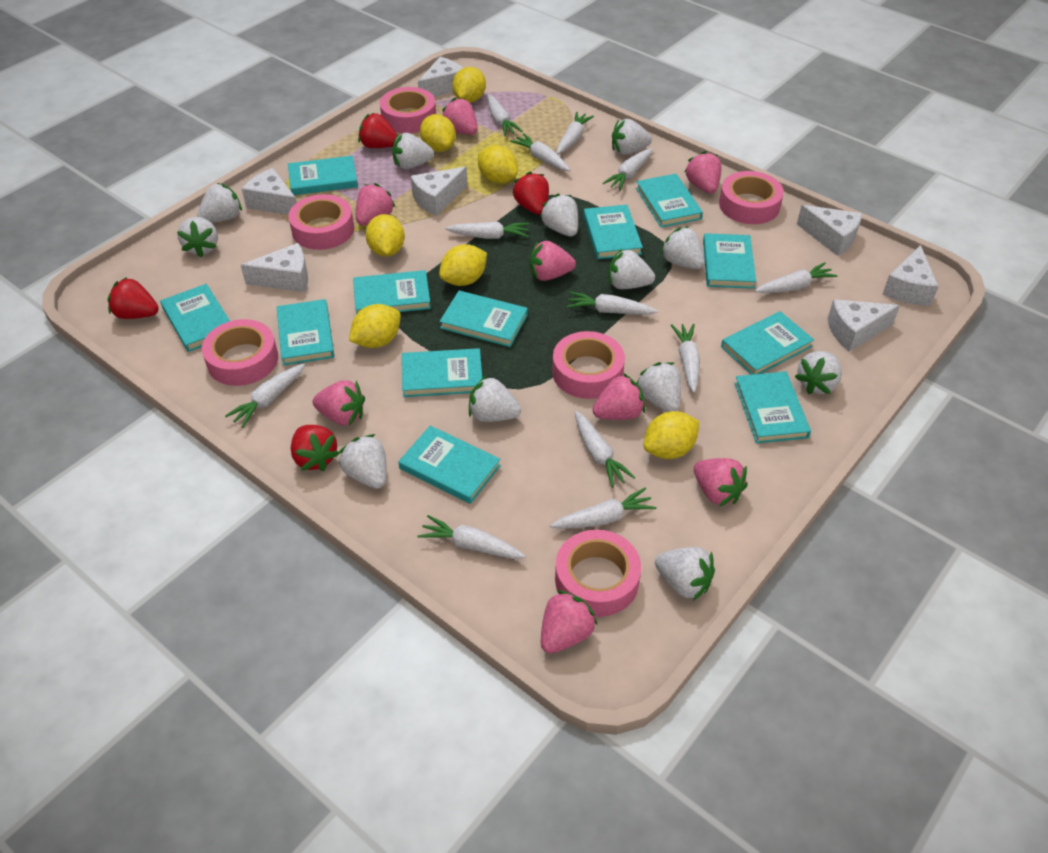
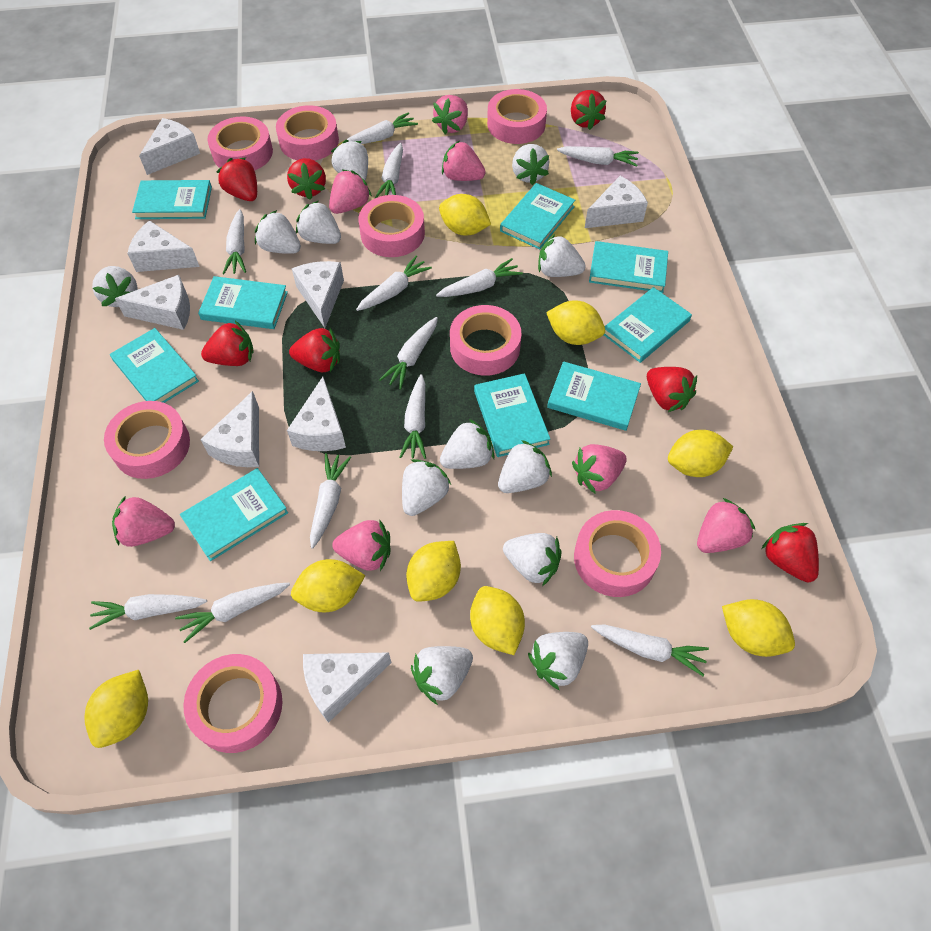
pink strawberry: 8 -> 7
pink tape: 6 -> 8
red strawberry: 4 -> 7
turquoise book: 12 -> 9
white cheese: 7 -> 8
yellow lemon: 7 -> 8

